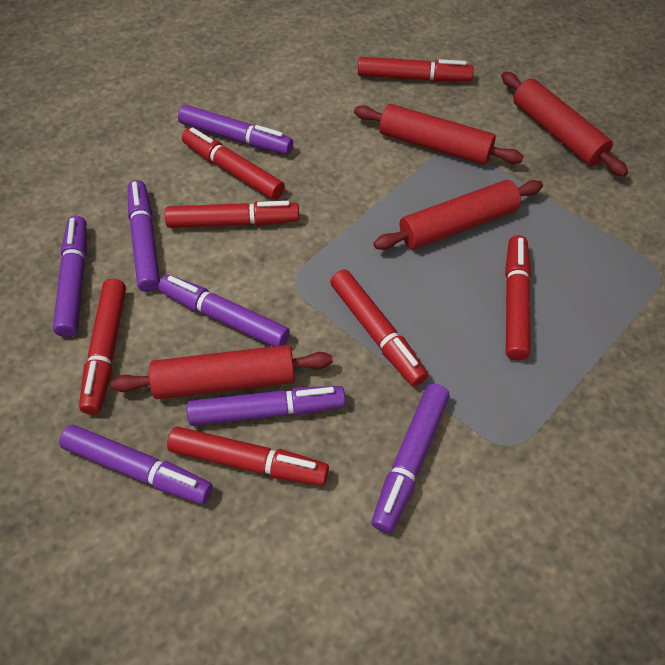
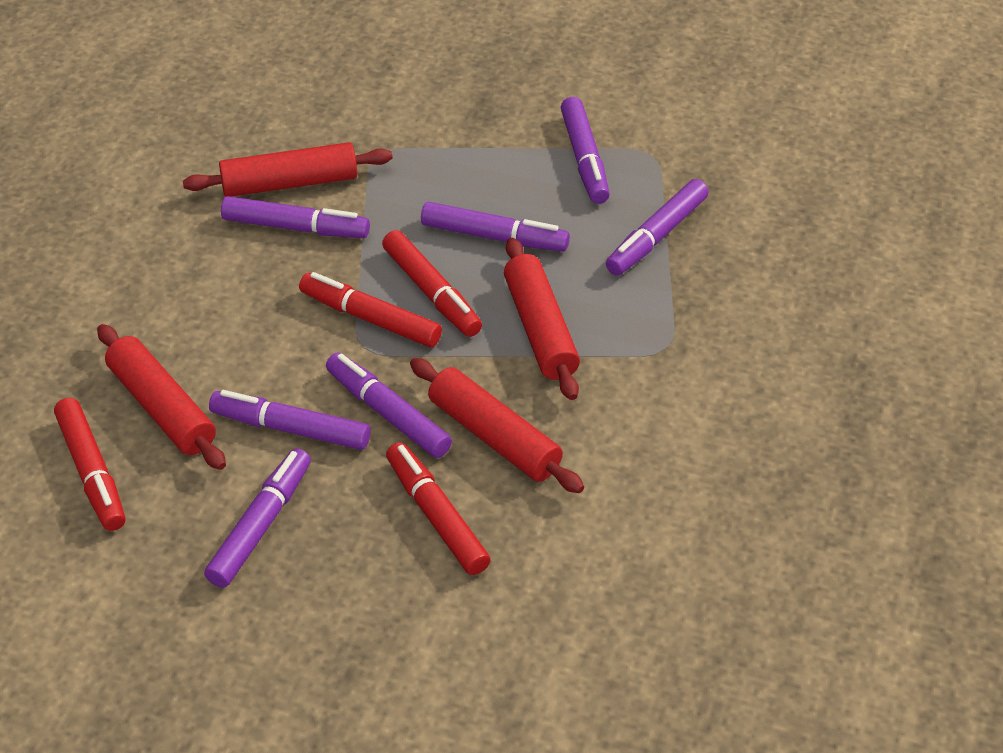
red marker: 7 -> 4

